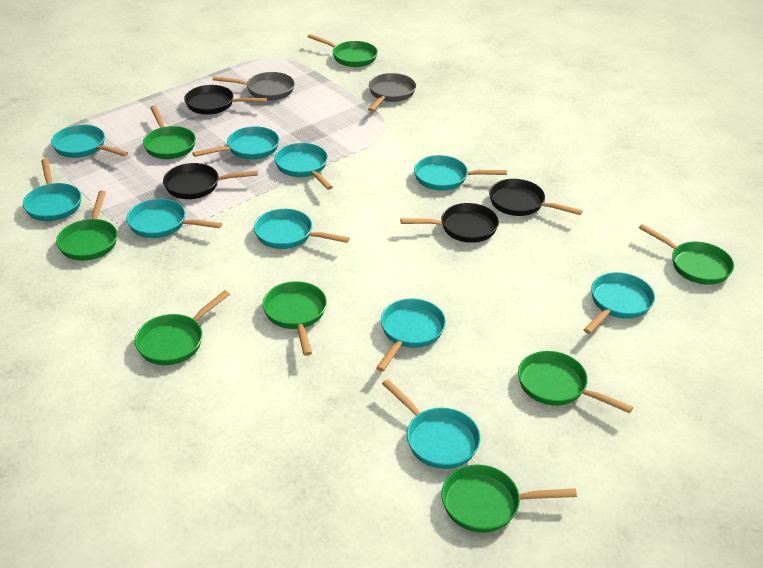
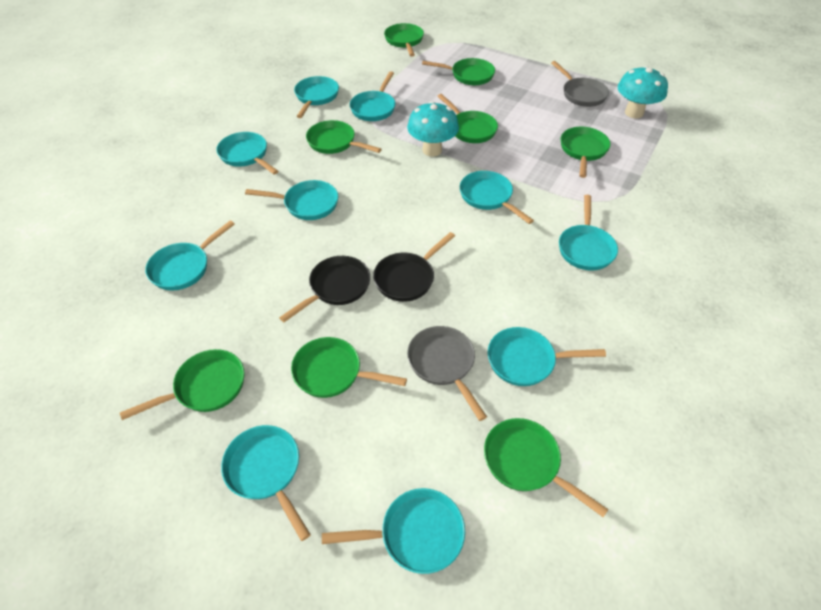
black pan: 4 -> 2
turquoise mushroom: 0 -> 2

